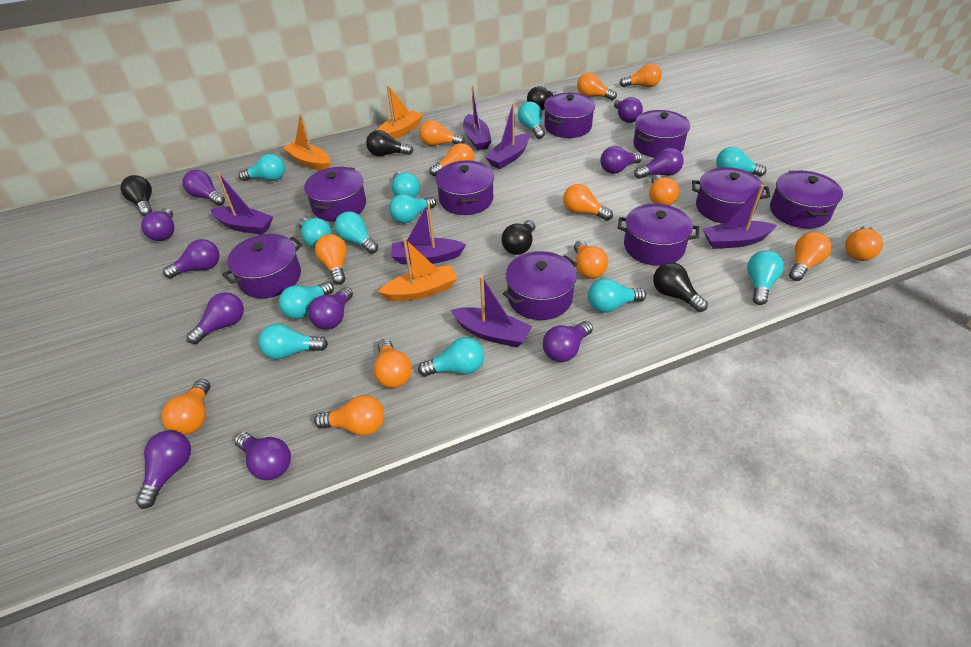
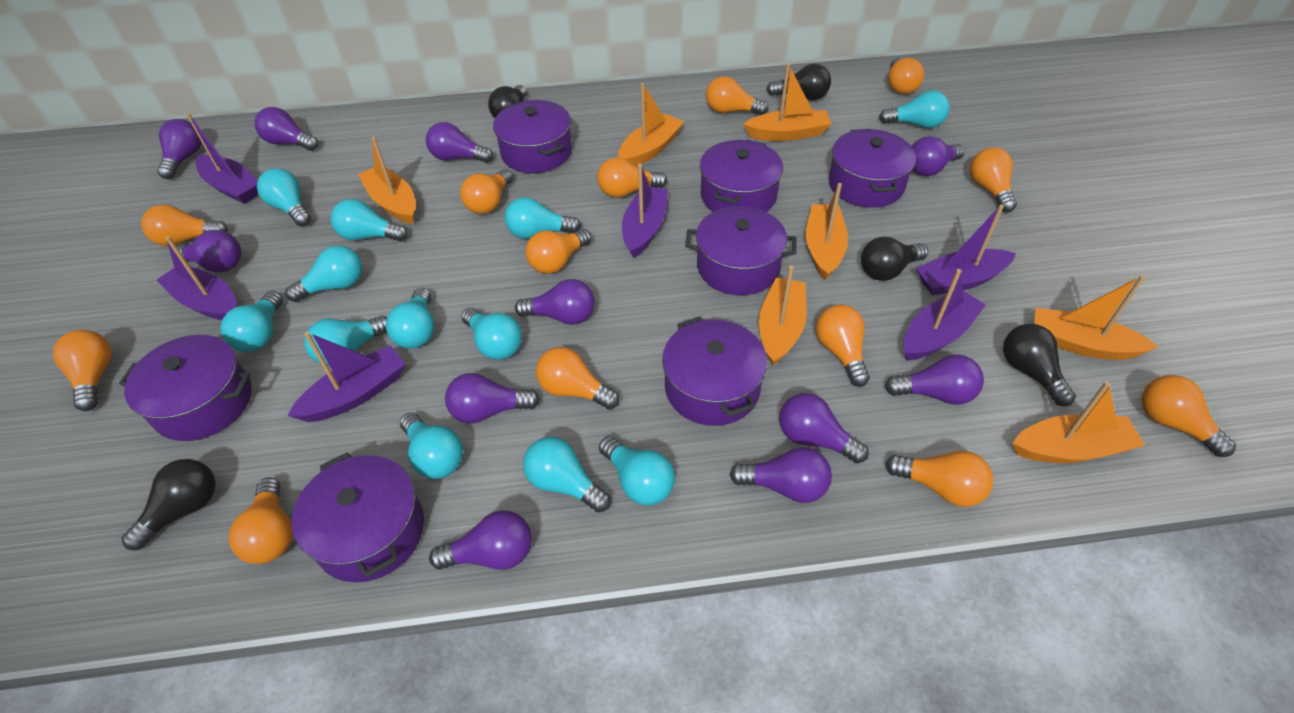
orange boat: 3 -> 7
purple pot: 9 -> 7

